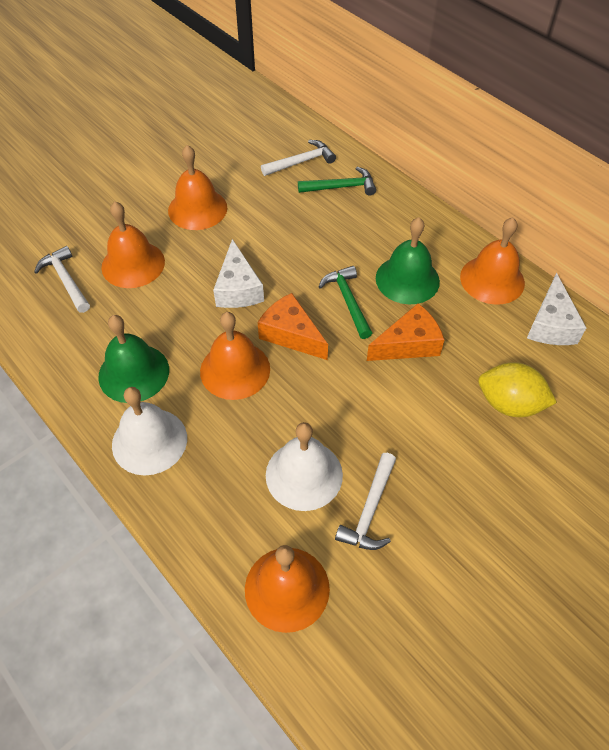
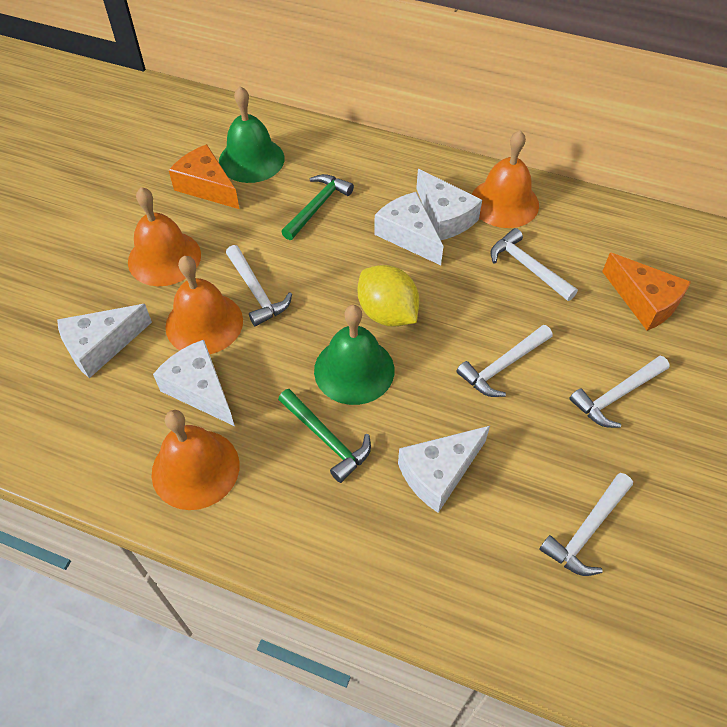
orange bell: 5 -> 4
white bell: 2 -> 0
white cheese: 2 -> 5
white hammer: 3 -> 5

